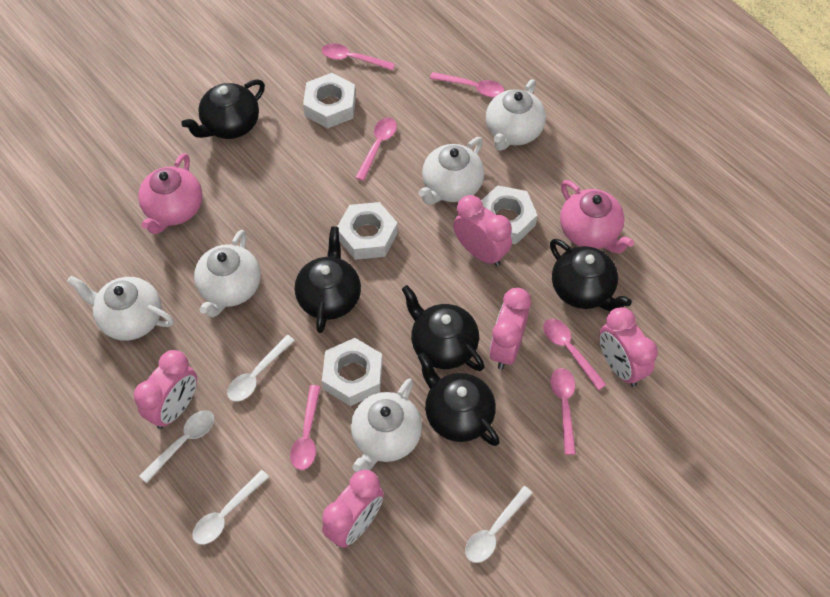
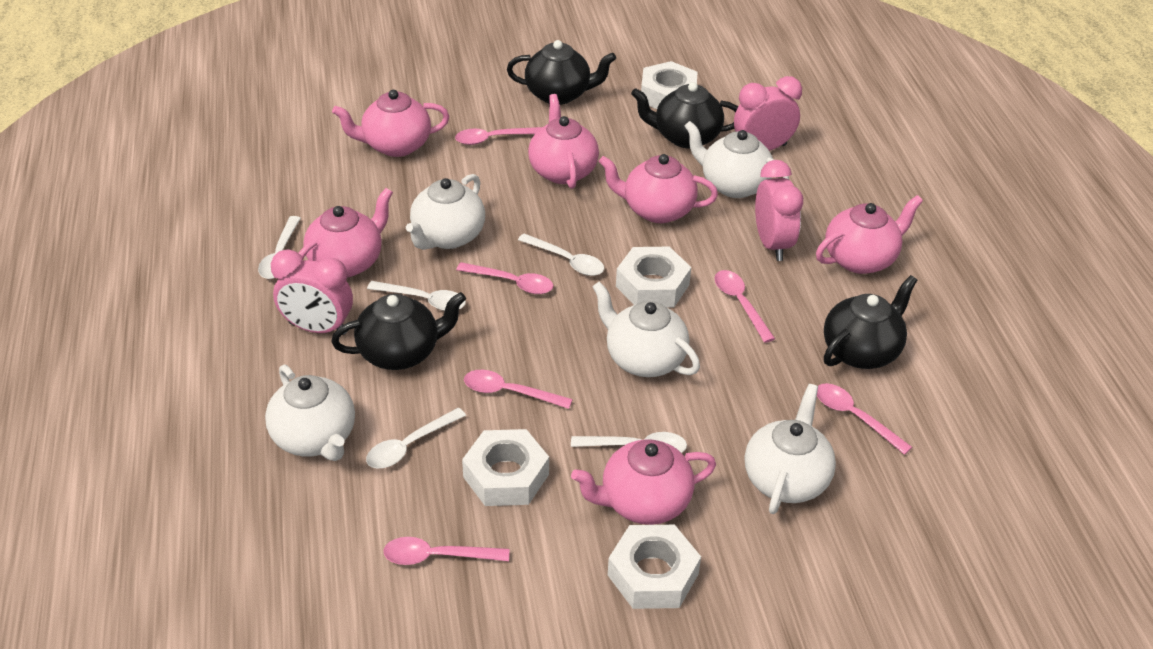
black teapot: 5 -> 4
pink clock: 5 -> 3
pink teapot: 2 -> 6
white spoon: 4 -> 5

